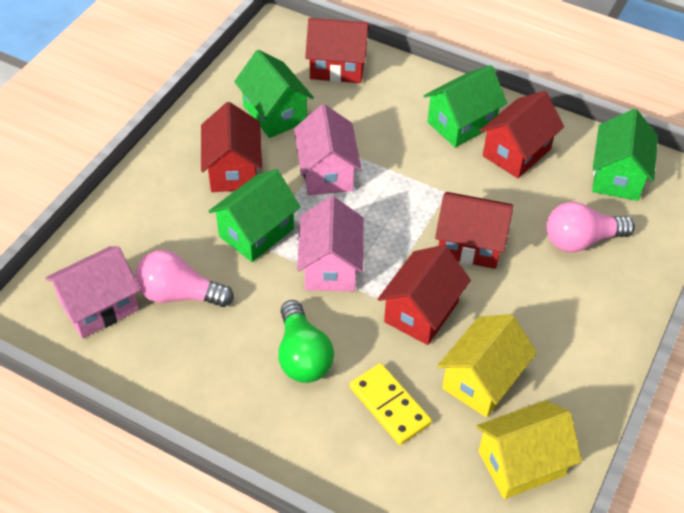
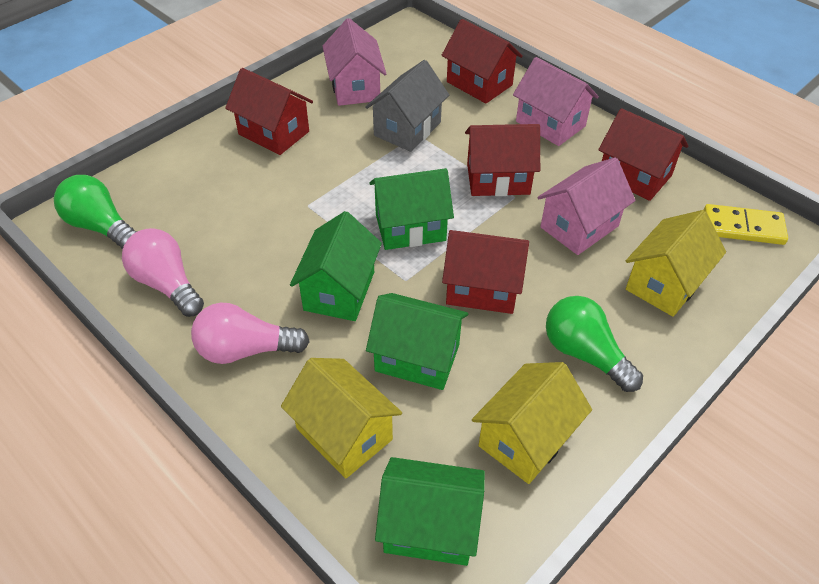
green light bulb: 1 -> 2
grey house: 0 -> 1
yellow house: 2 -> 3

